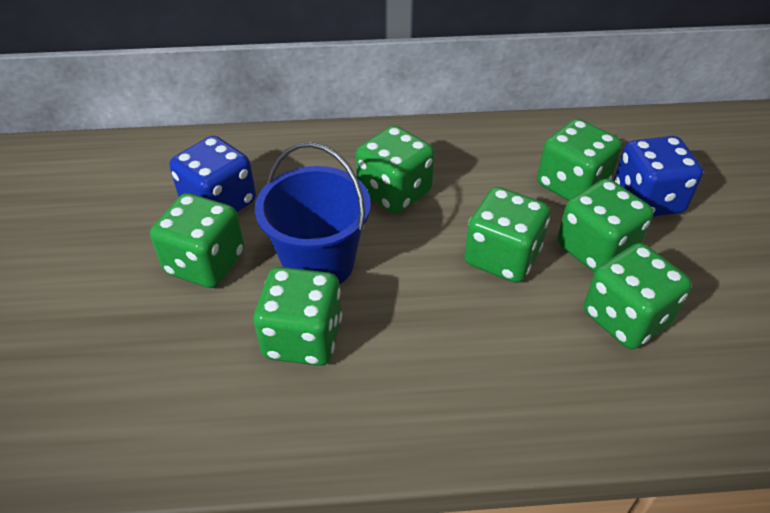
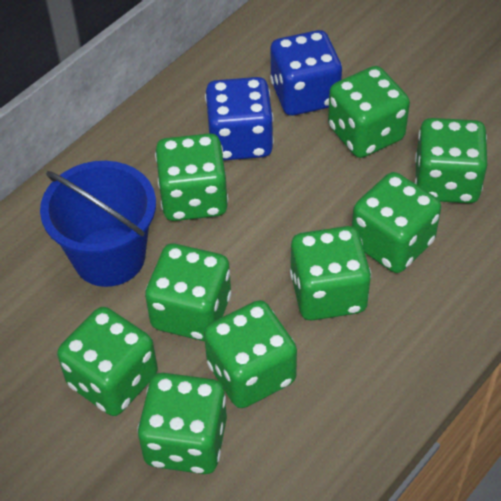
green dice: 7 -> 9

